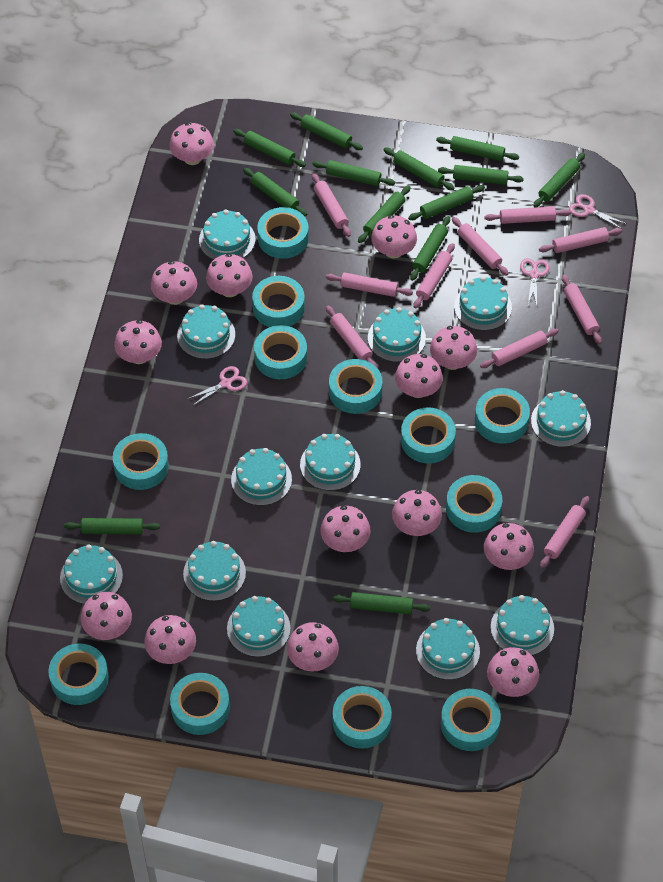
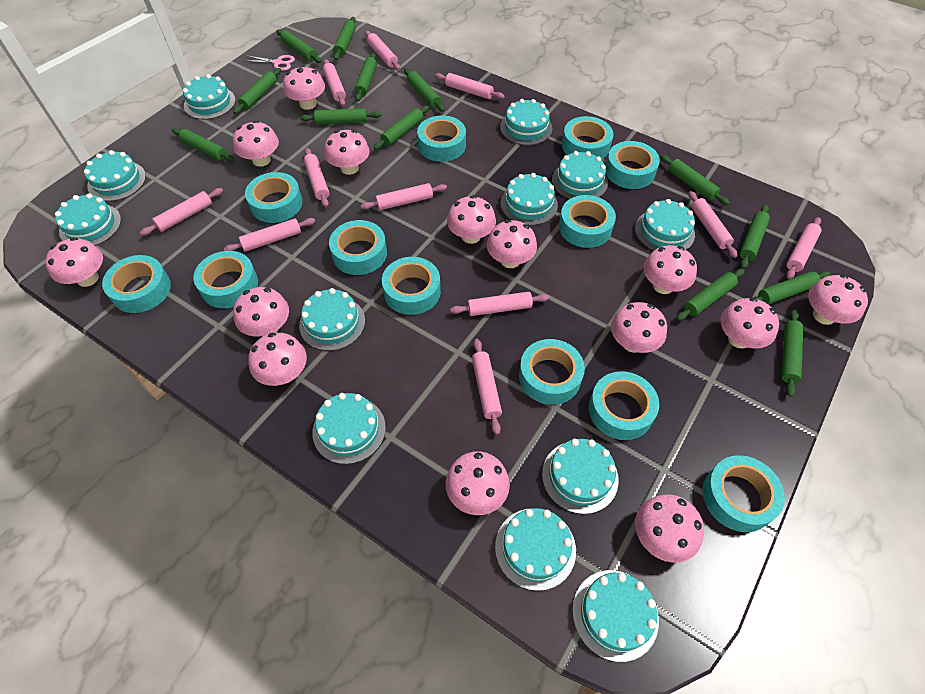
pink rolling pin: 10 -> 11
pink scissors: 3 -> 1

